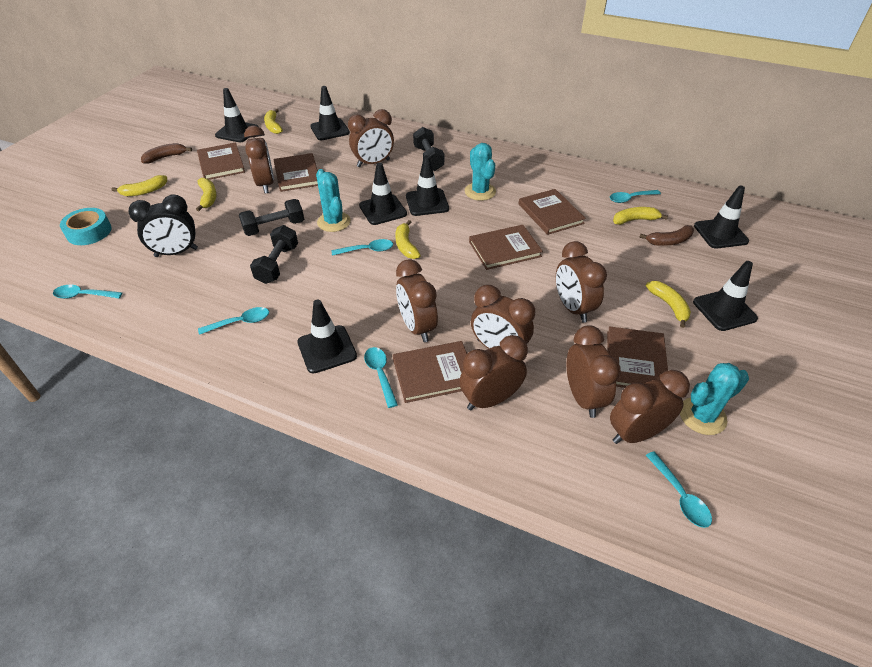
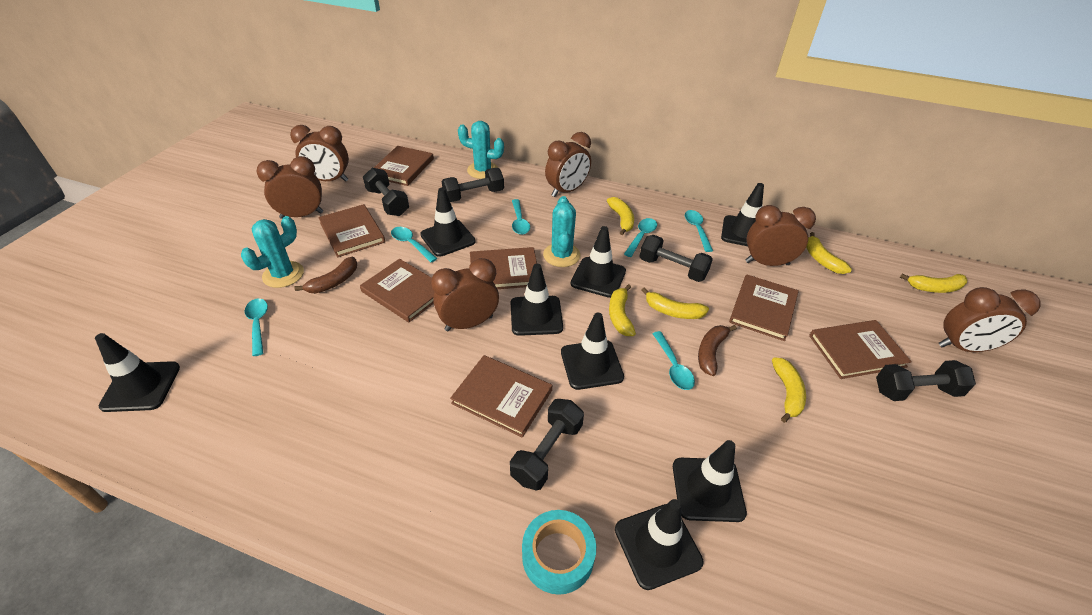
black clock: 1 -> 0
black dumbbell: 3 -> 5
black traffic cone: 7 -> 8
brown book: 6 -> 7
brown clock: 8 -> 6

